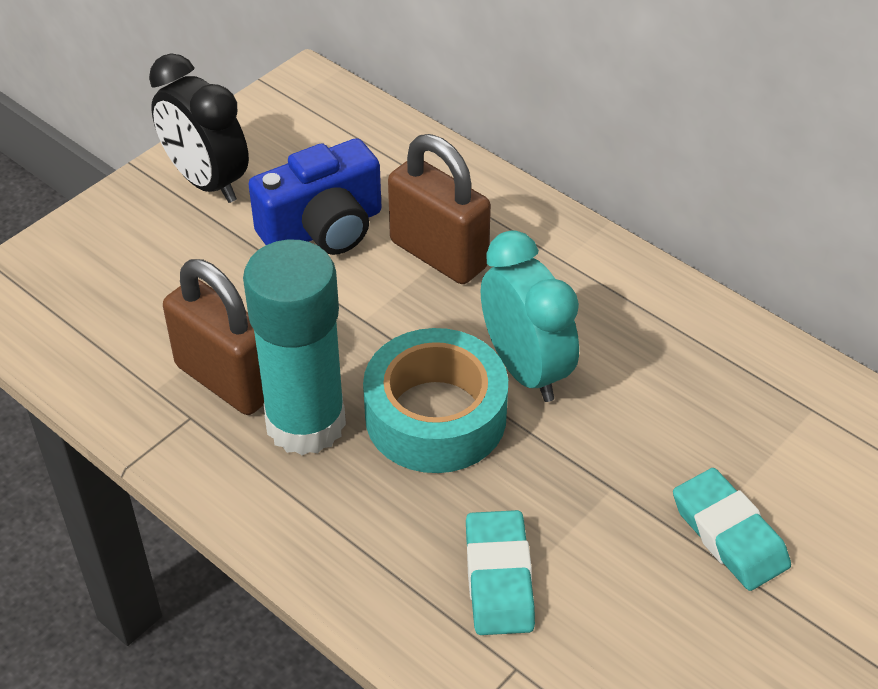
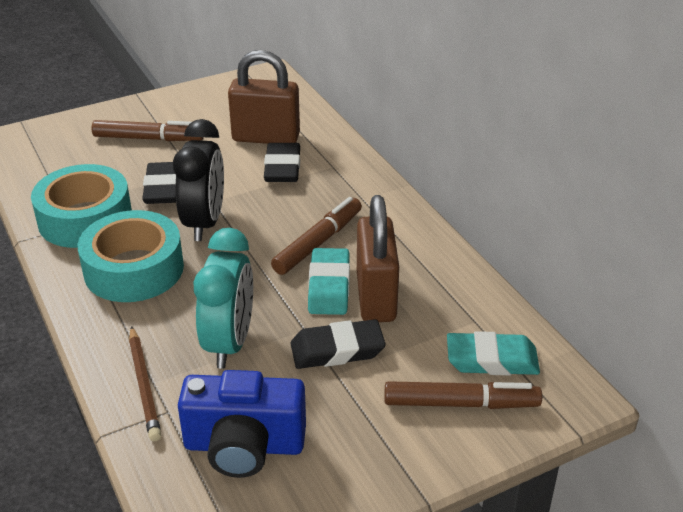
black eraser: 0 -> 3
brown marker: 0 -> 3
brown pencil: 0 -> 1
turquoise glue stick: 1 -> 0
turquoise tape: 1 -> 2

